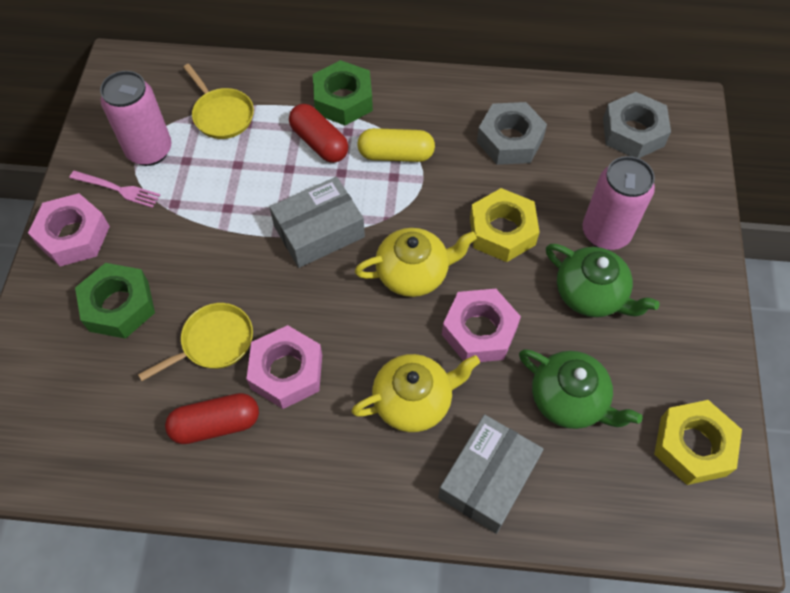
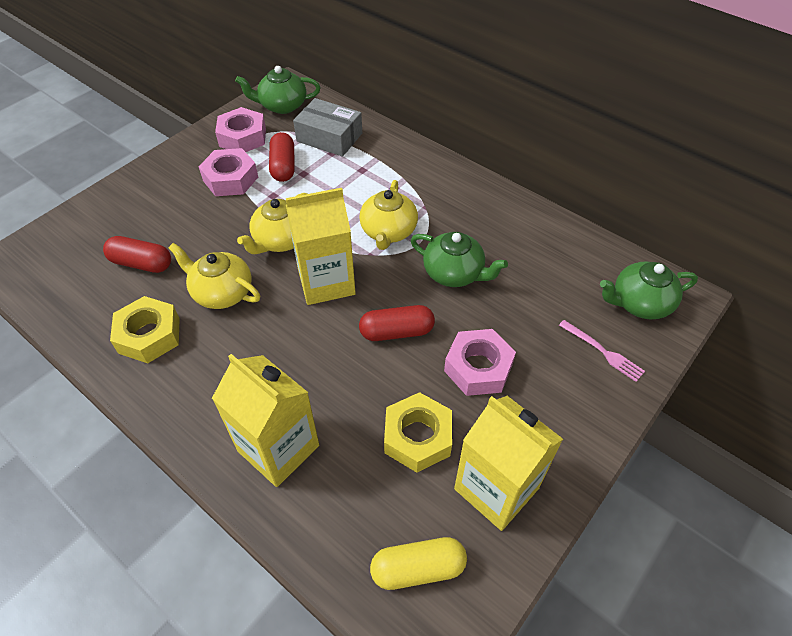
green nut: 2 -> 0
green teapot: 2 -> 3
grey box: 2 -> 1
grey nut: 2 -> 0
pink can: 2 -> 0
red capsule: 2 -> 3
yellow carton: 0 -> 3
yellow pan: 2 -> 0
yellow teapot: 2 -> 3

